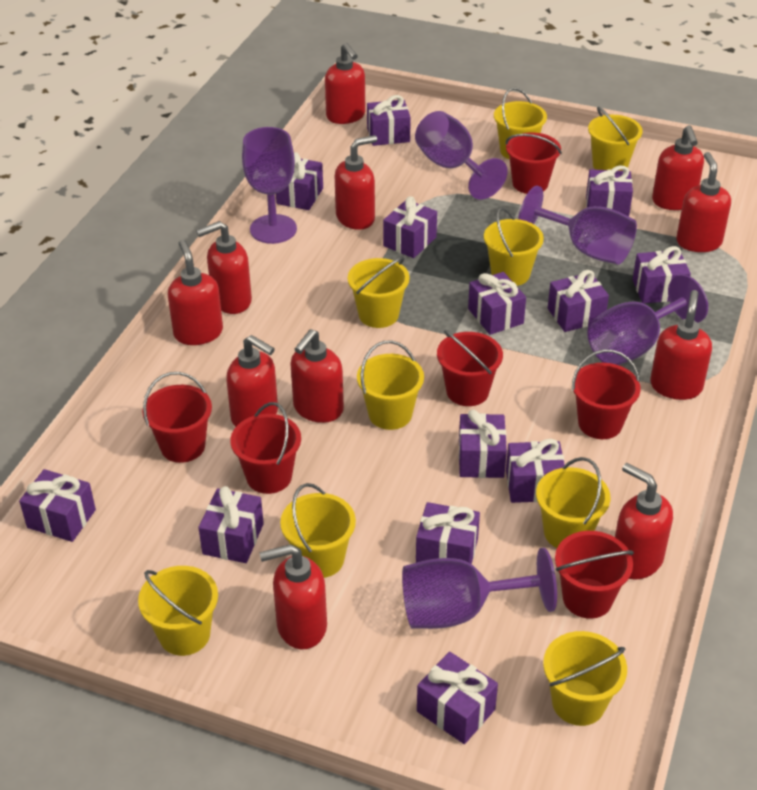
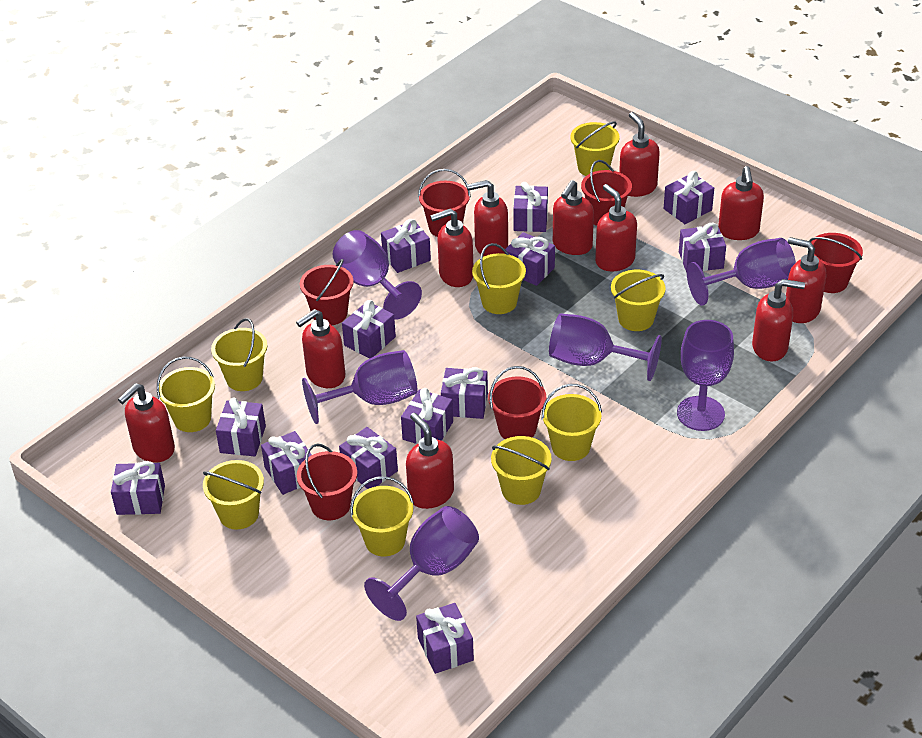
purple goblet: 5 -> 6

